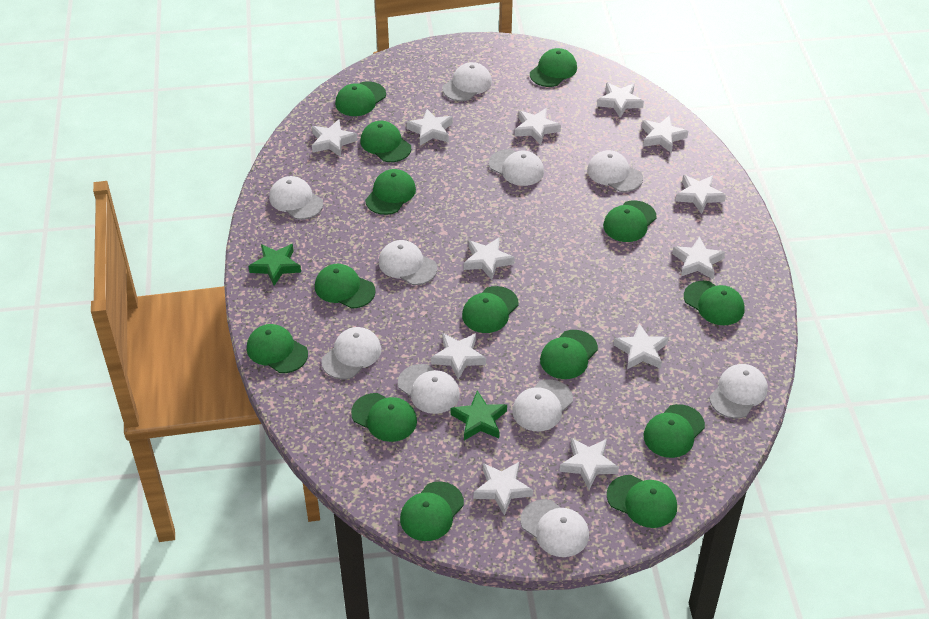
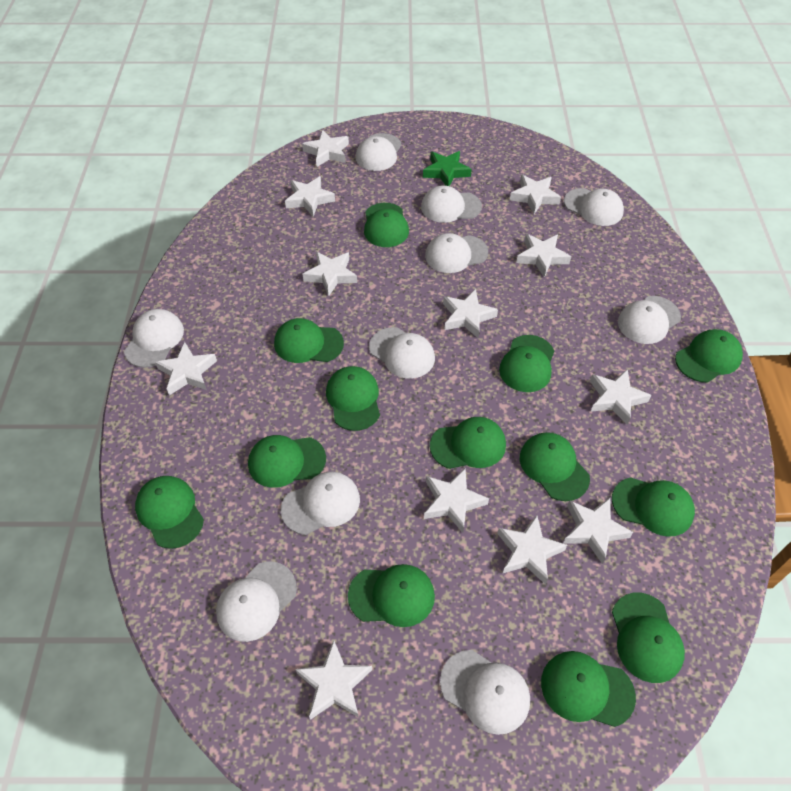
green cap: 14 -> 13
green star: 2 -> 1

